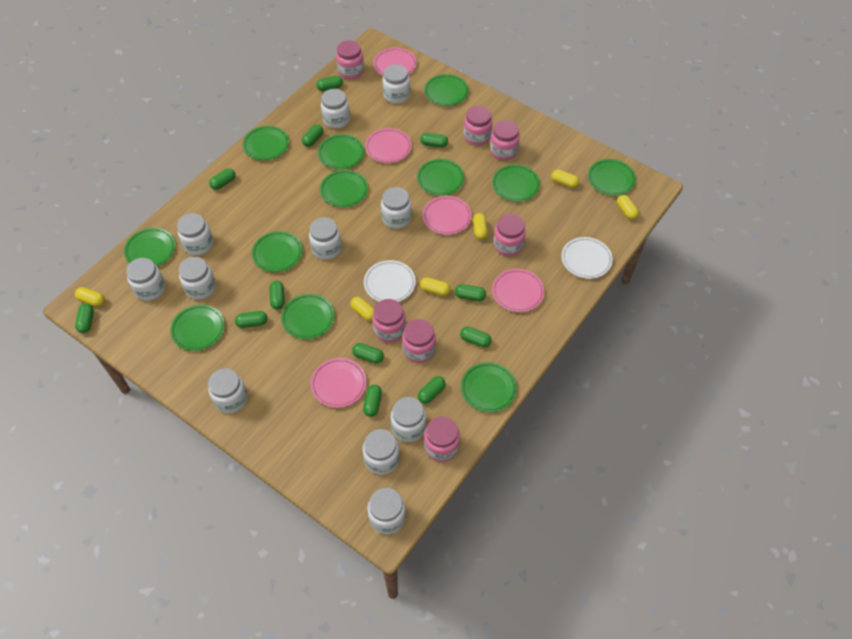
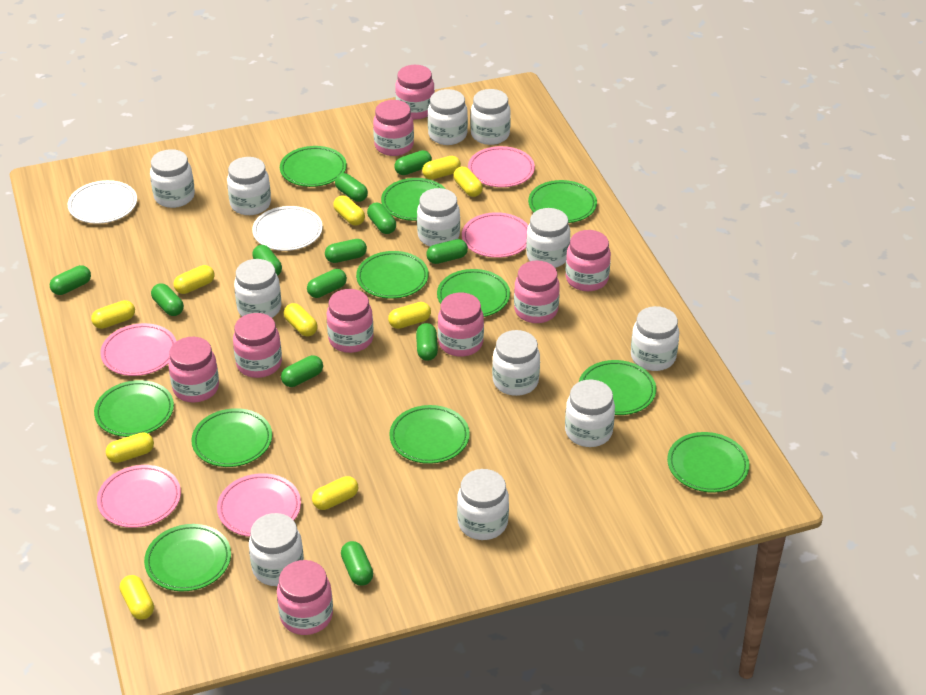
green plate: 12 -> 11
pink jar: 7 -> 9
white jar: 11 -> 12
yellow capsule: 6 -> 10

